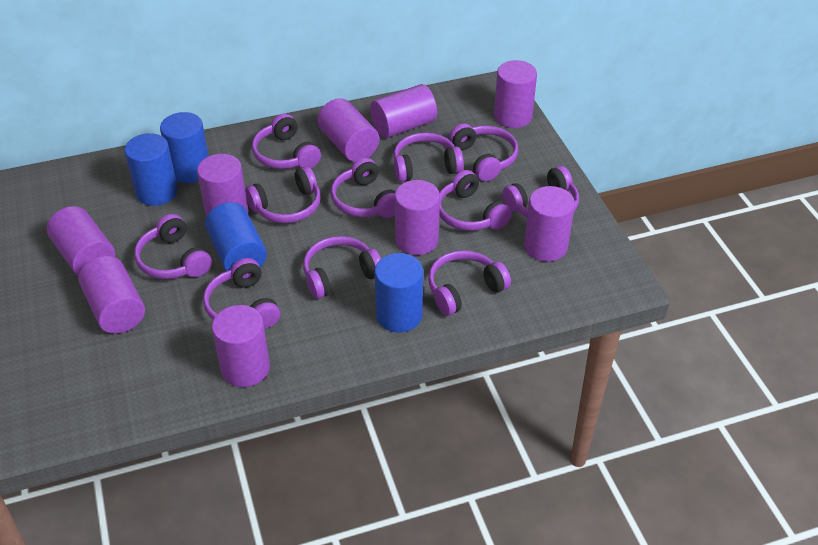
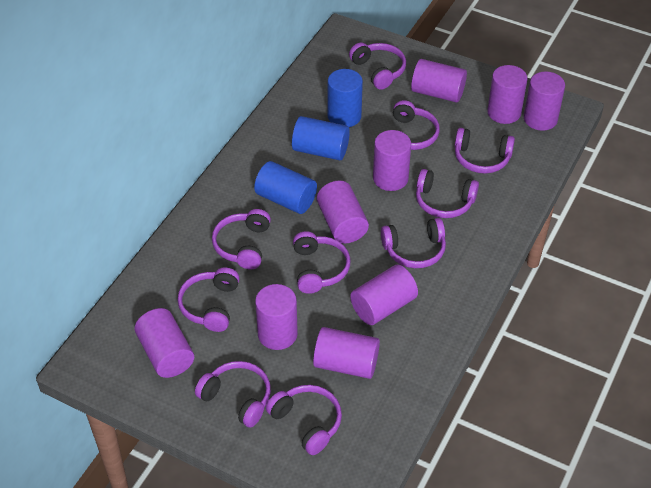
blue cylinder: 4 -> 3
purple headphones: 11 -> 10

